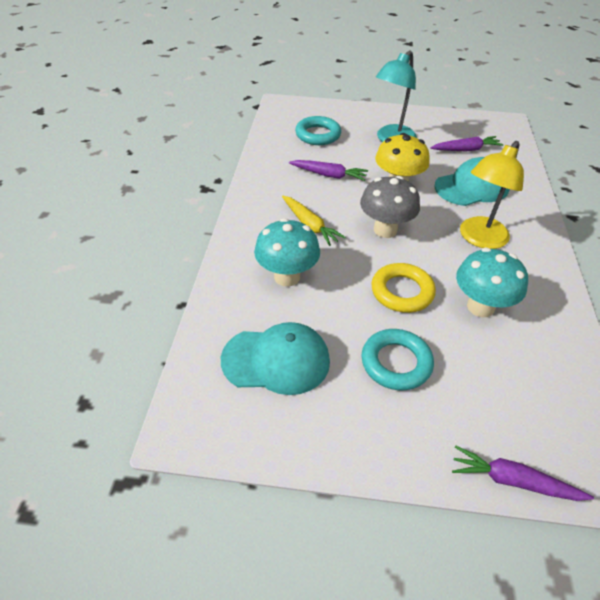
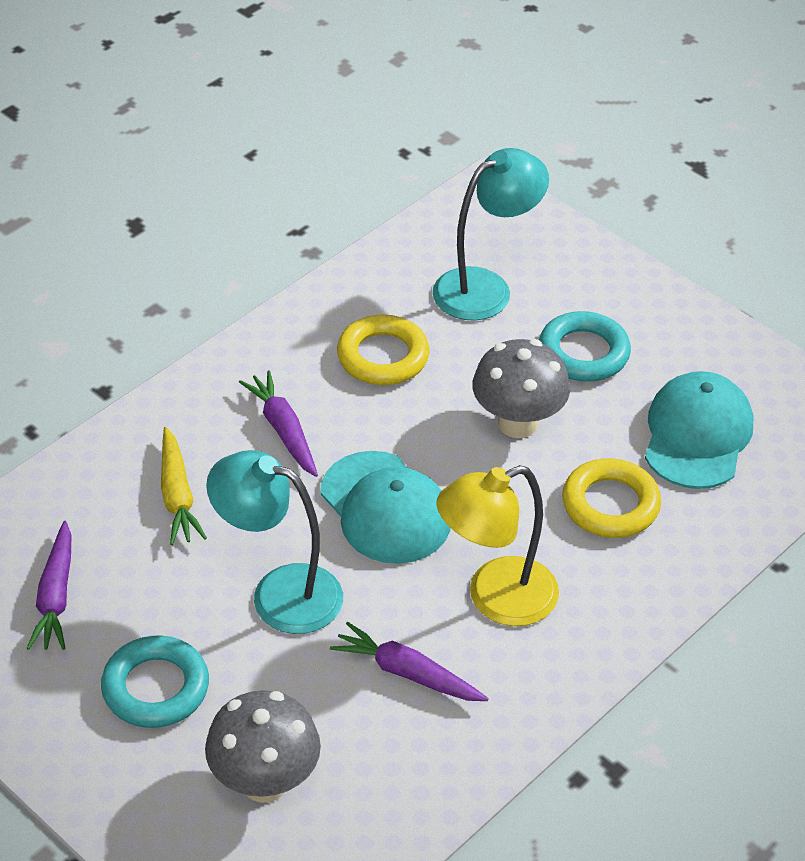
grey mushroom: 1 -> 2
turquoise lamp: 1 -> 2
turquoise mushroom: 2 -> 0
yellow mushroom: 1 -> 0
yellow ring: 1 -> 2

